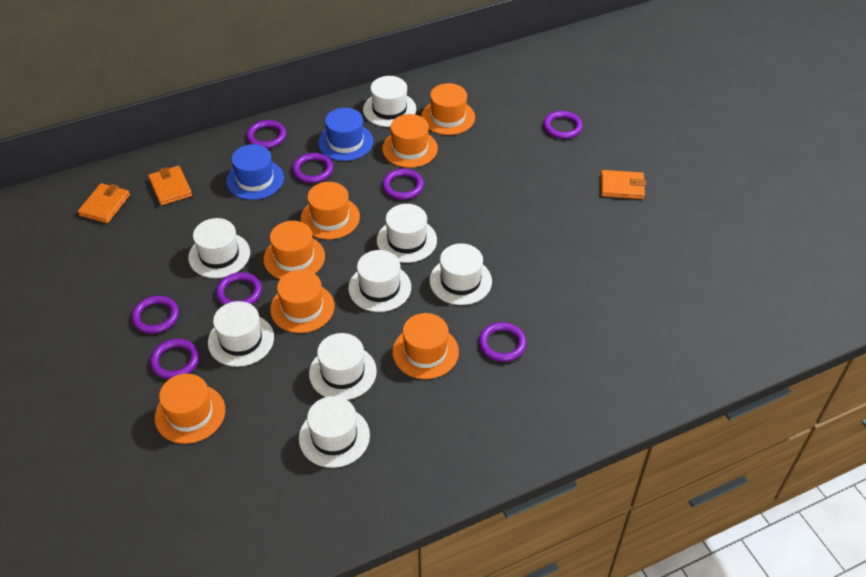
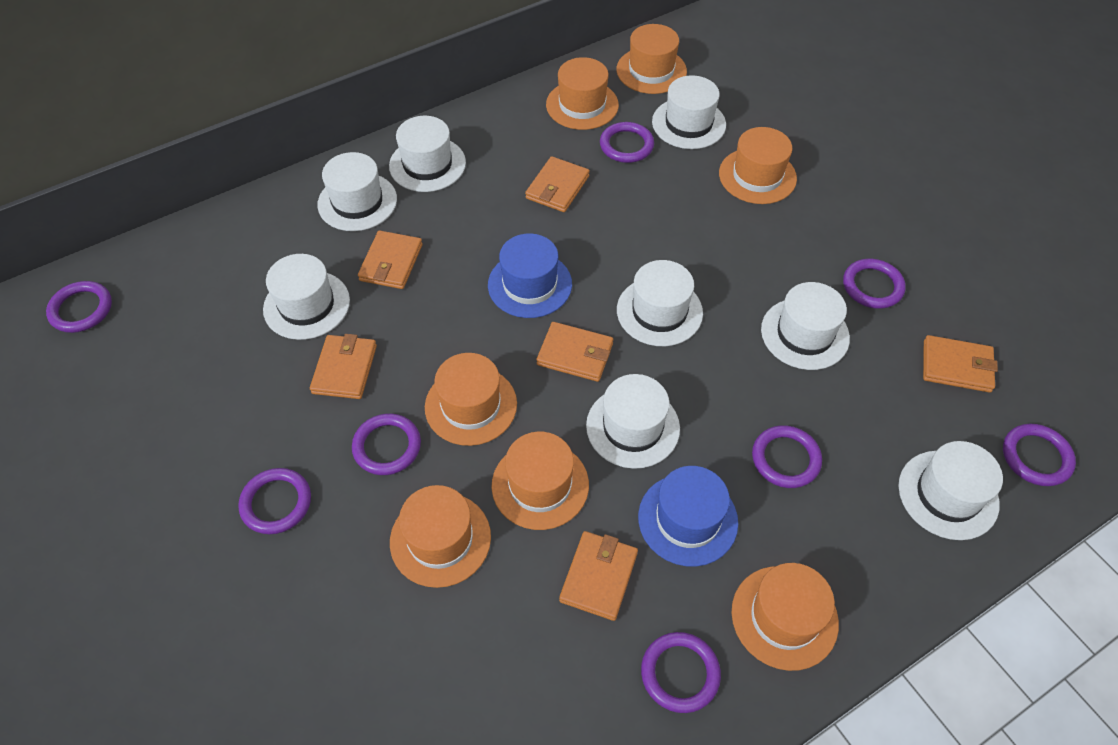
orange wallet: 3 -> 6

